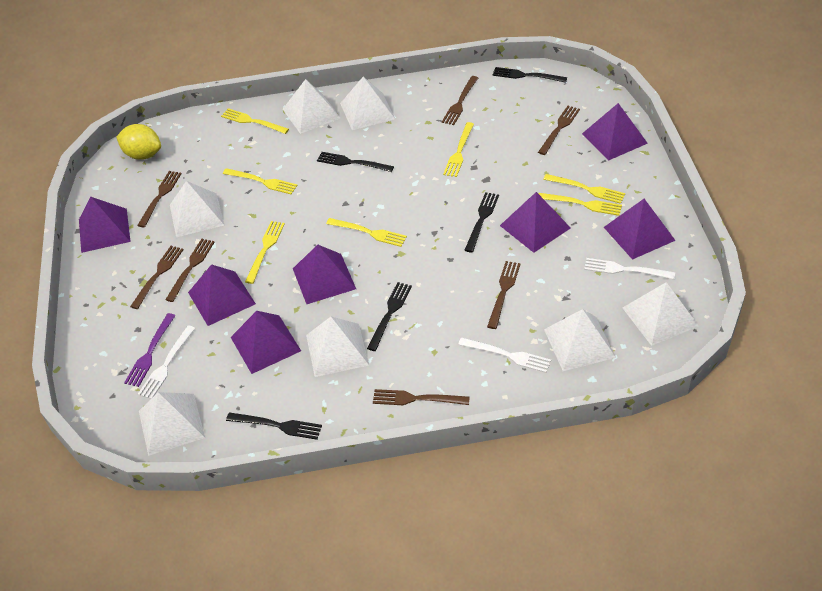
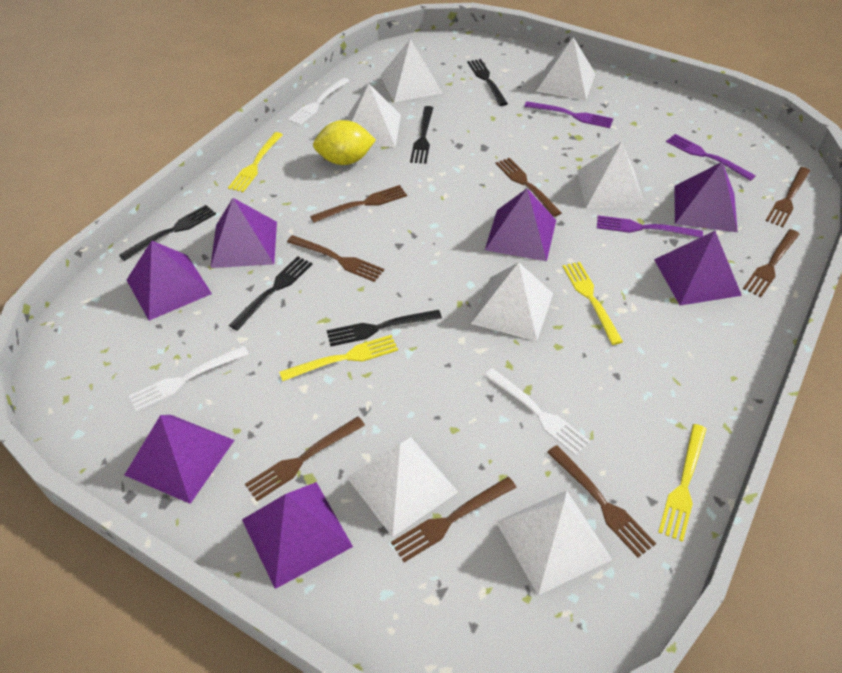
brown fork: 7 -> 8
purple fork: 1 -> 3
yellow fork: 7 -> 4

